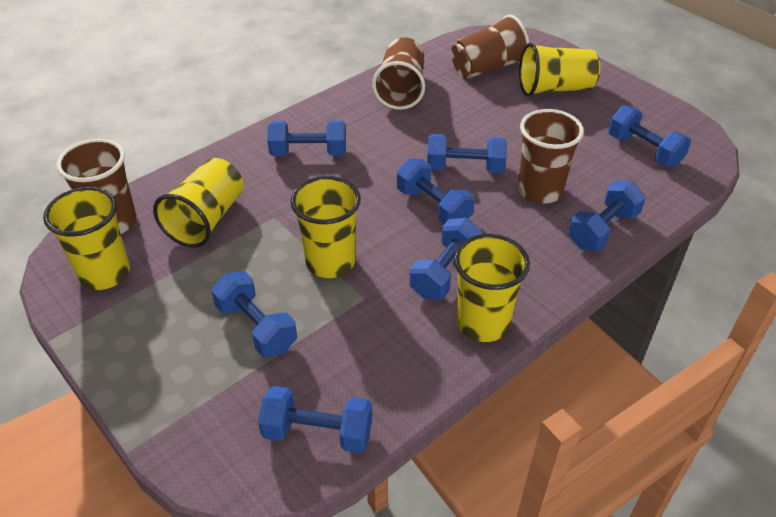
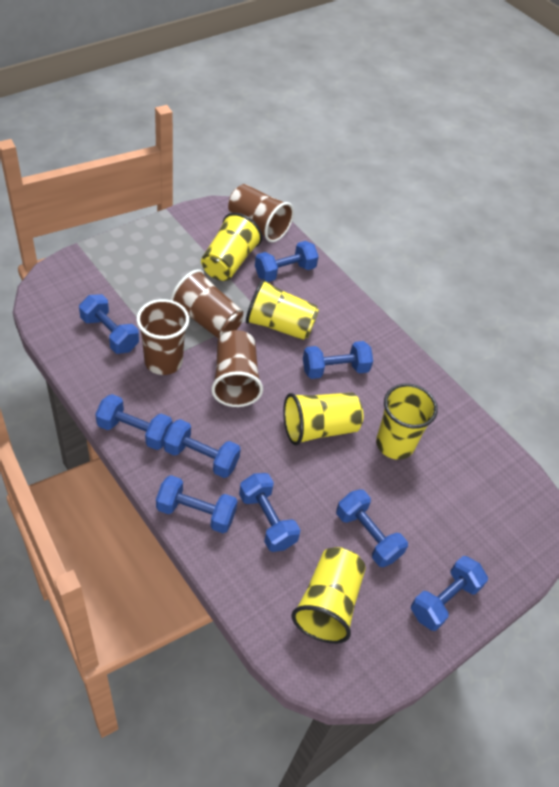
blue dumbbell: 8 -> 9

